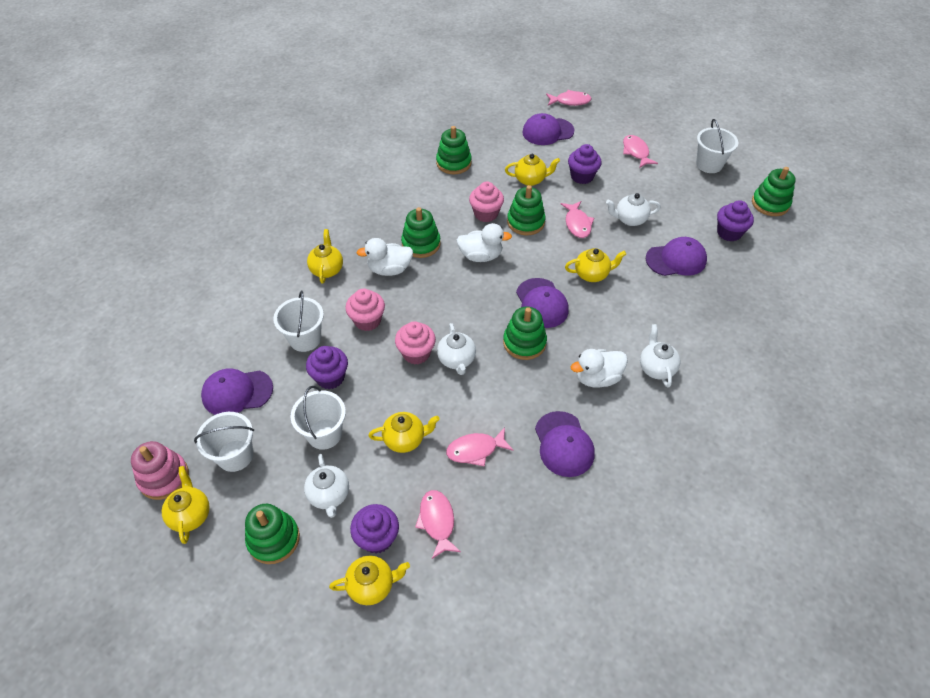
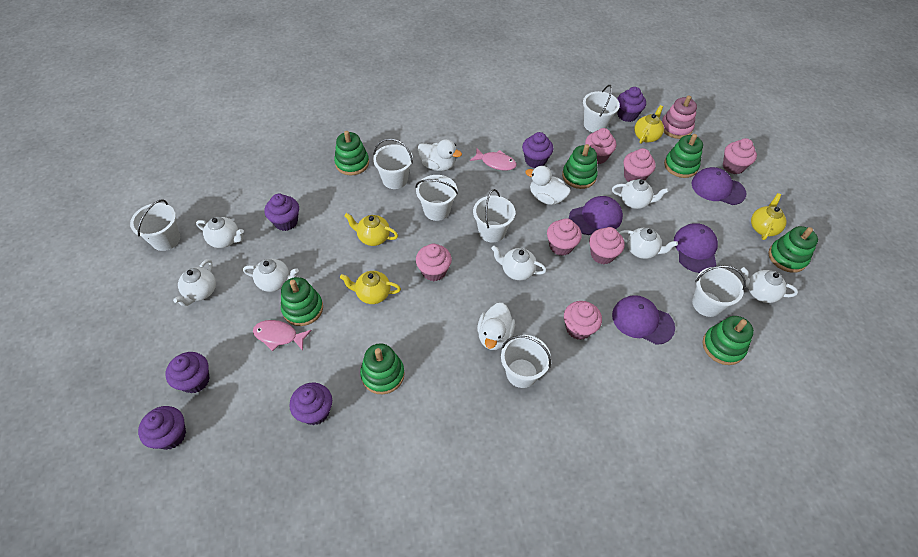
green stacking toy: 6 -> 7
pink cupcake: 3 -> 7
pink fish: 5 -> 2
purple cap: 5 -> 4
purple cupcake: 4 -> 6
white bucket: 4 -> 7
white teapot: 4 -> 7
yellow teapot: 6 -> 4

